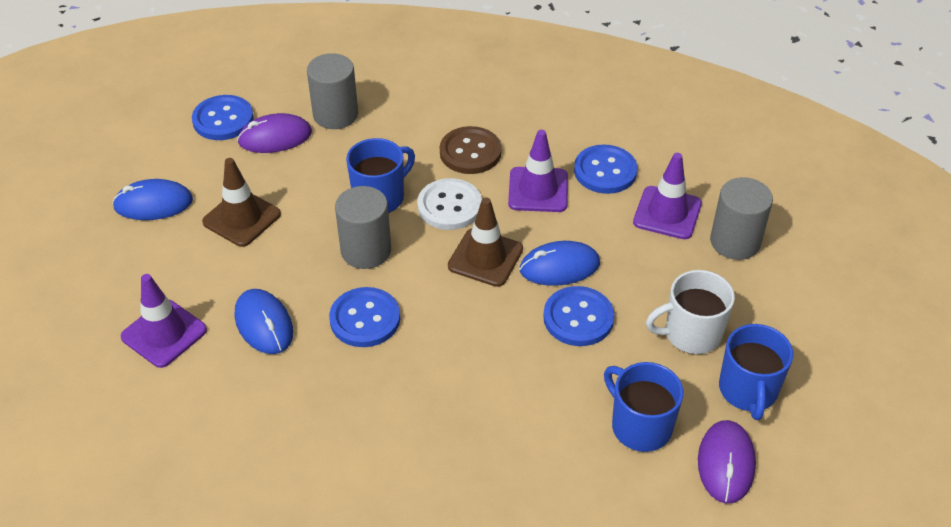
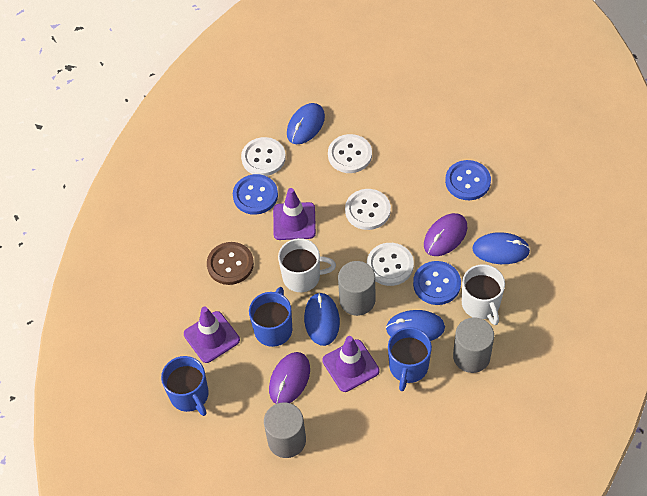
blue button: 4 -> 3
blue mouse: 3 -> 4
brown traffic cone: 2 -> 0
white button: 1 -> 4
white mug: 1 -> 2

